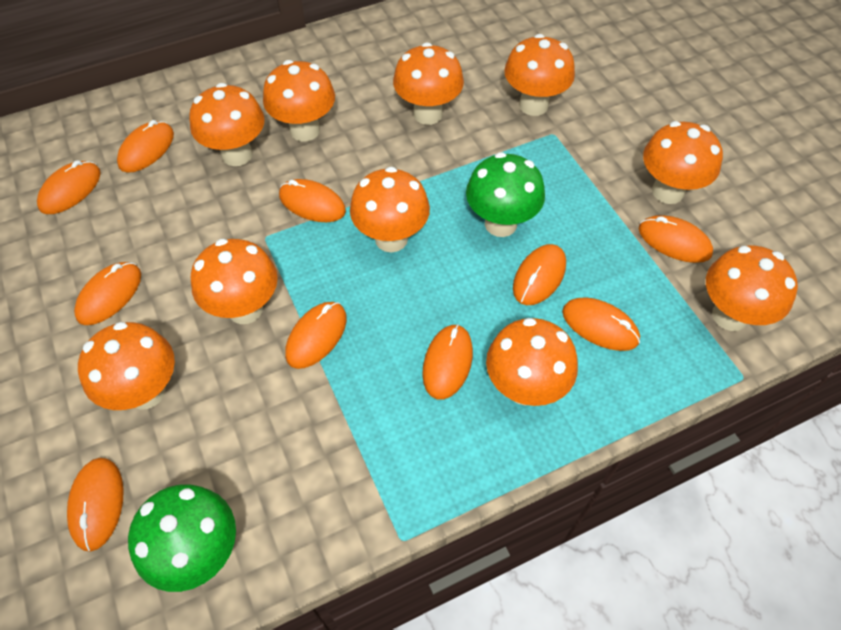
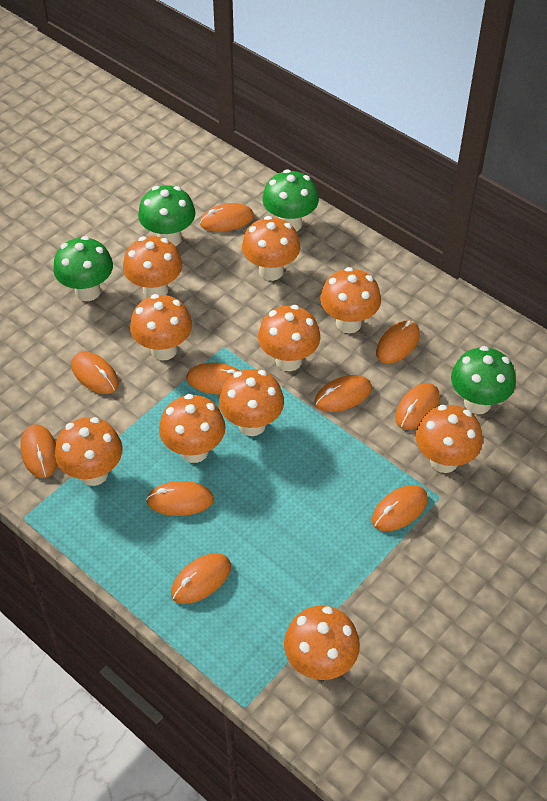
green mushroom: 2 -> 4

